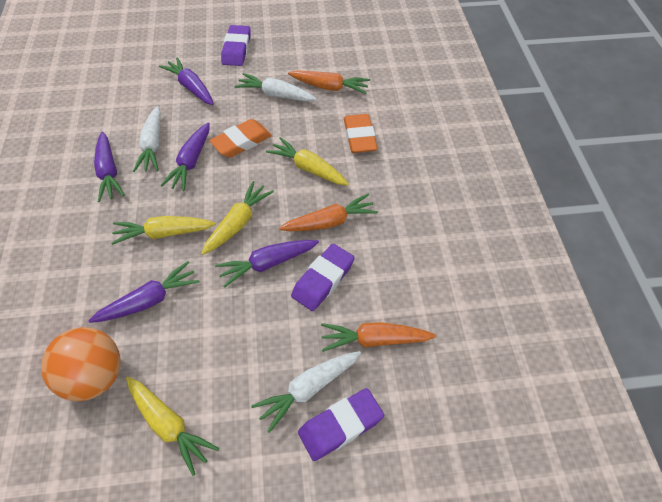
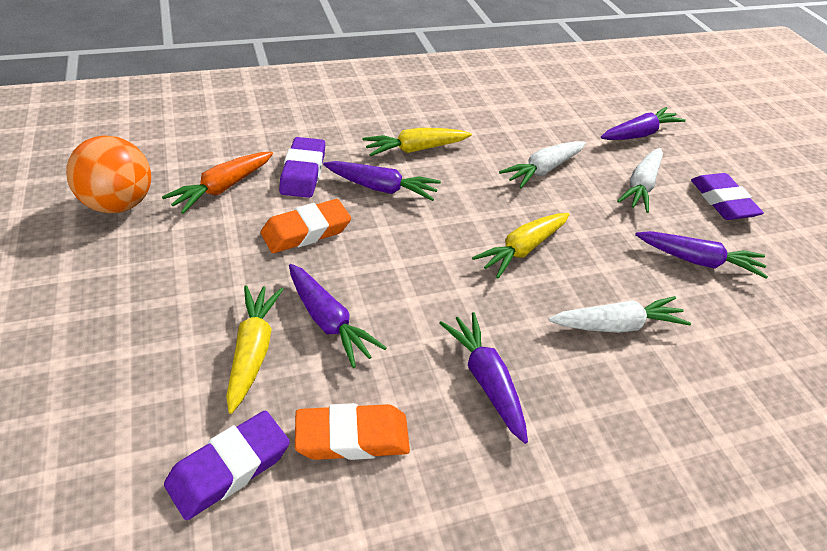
orange carrot: 3 -> 1
yellow carrot: 4 -> 3

